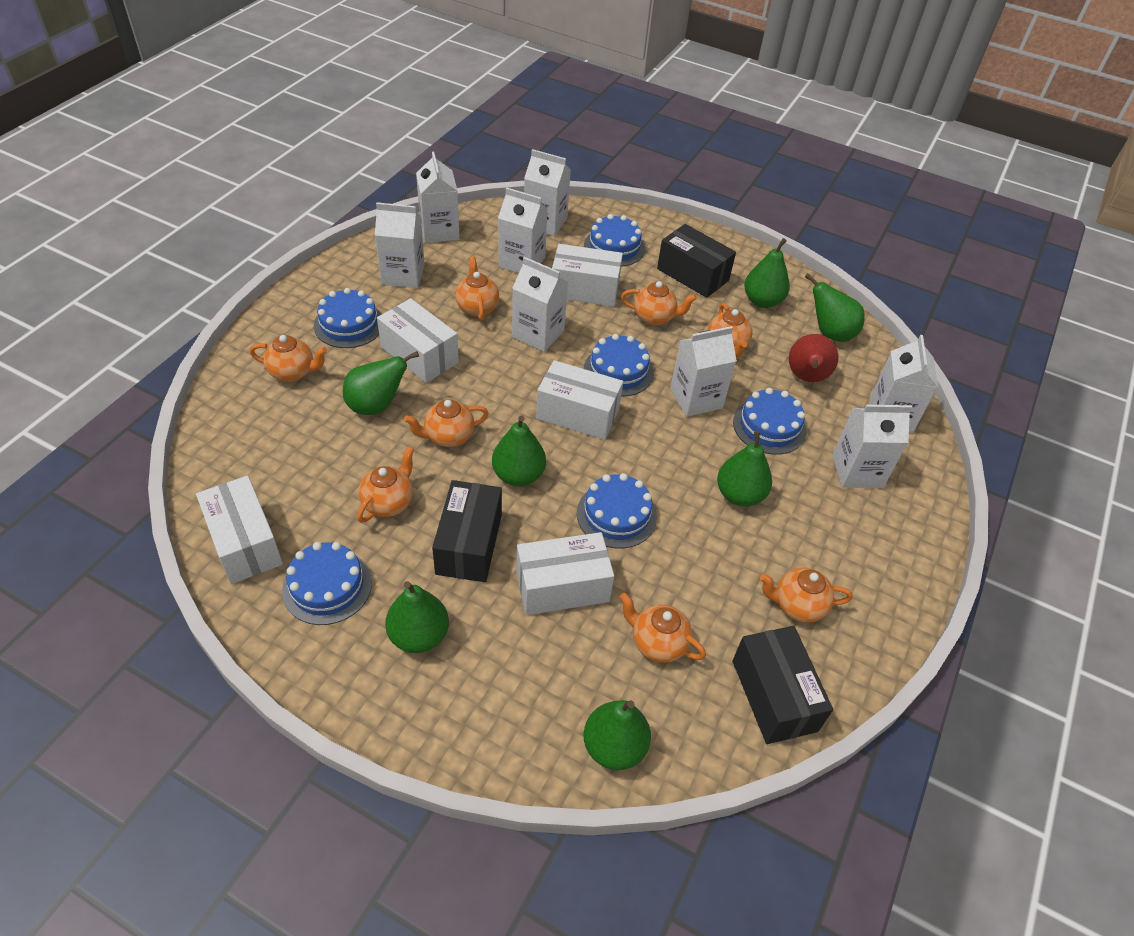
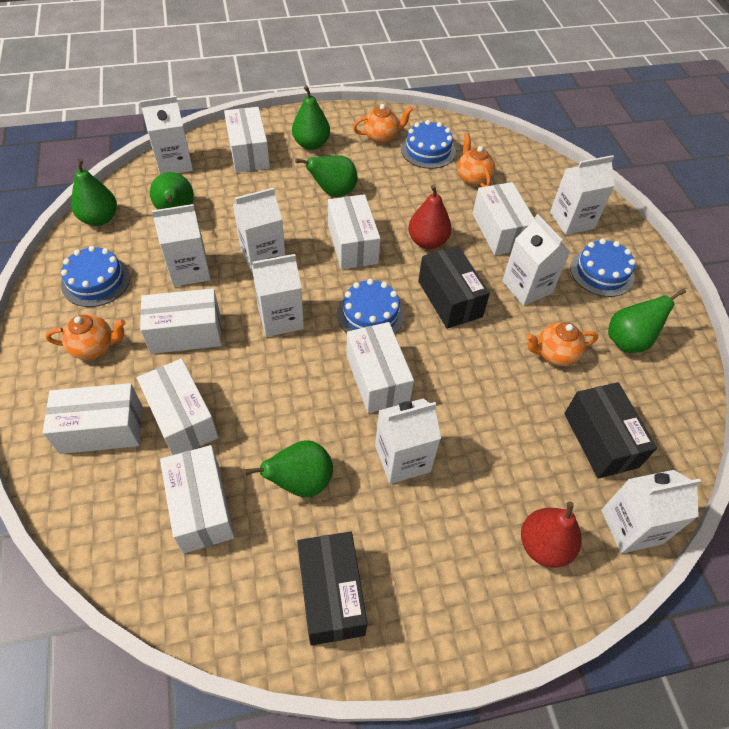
blue cake: 6 -> 4
green pear: 7 -> 6
orange teapot: 8 -> 4
red pear: 1 -> 2
white box: 5 -> 8

